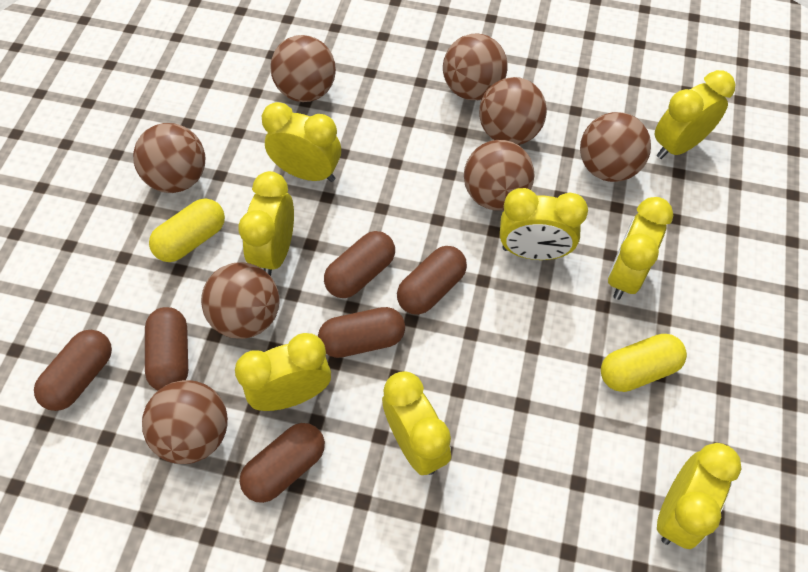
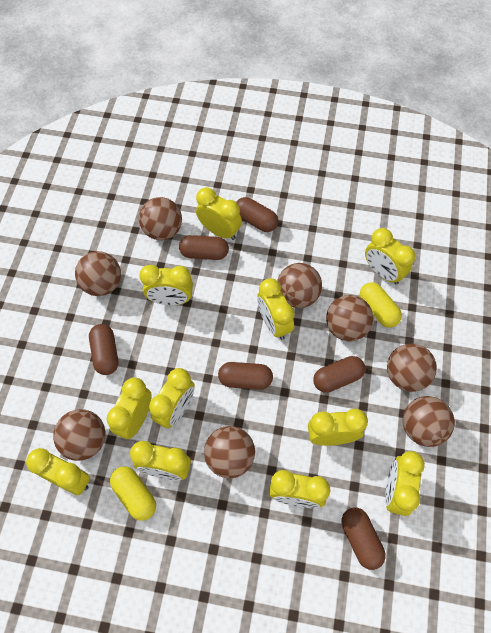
yellow clock: 8 -> 11

